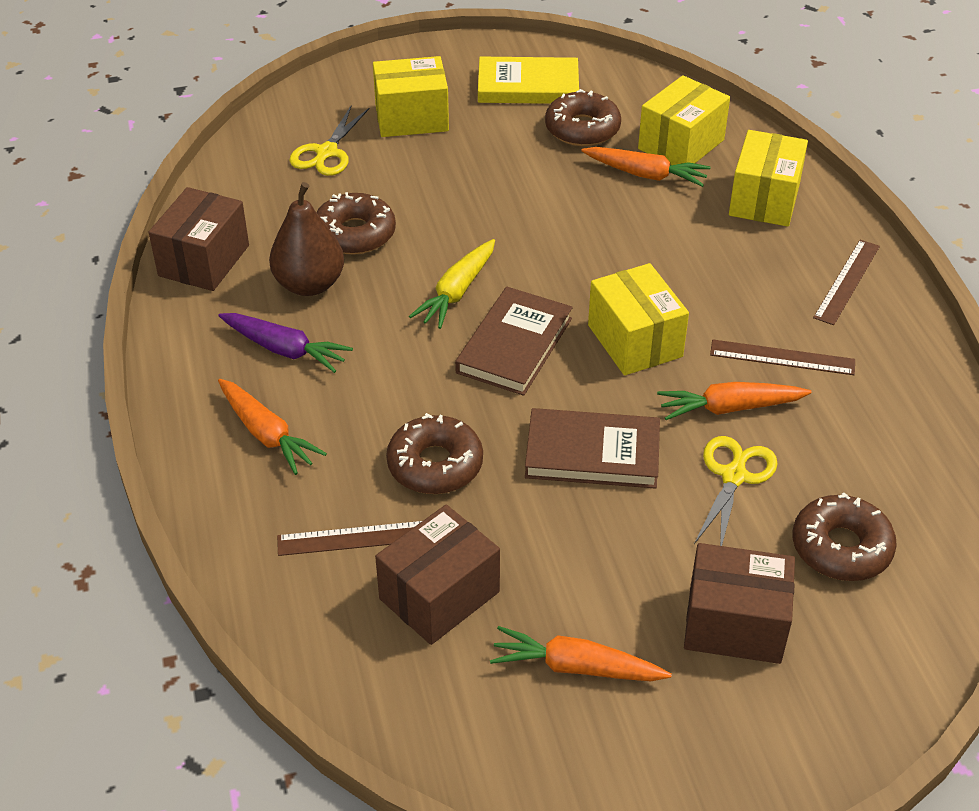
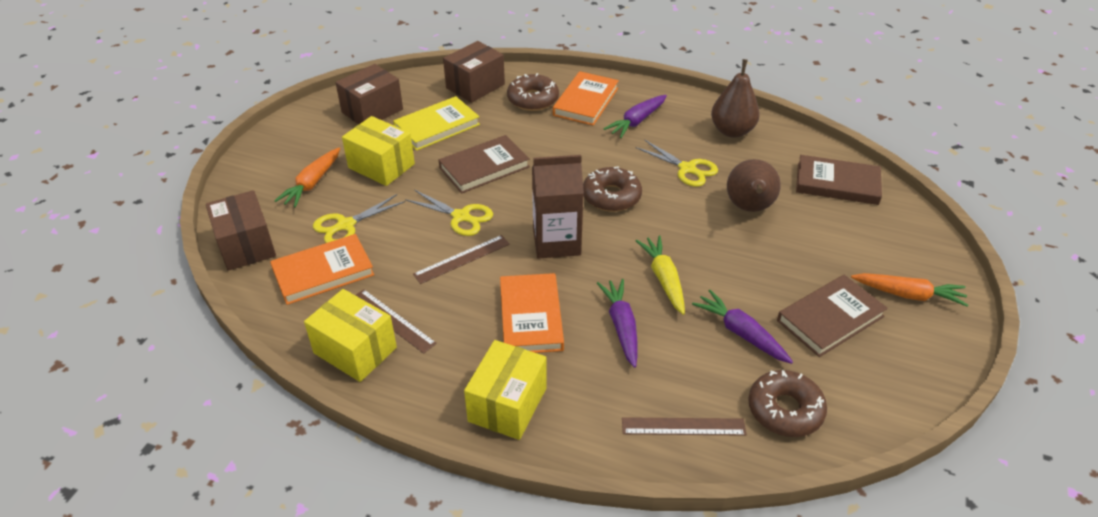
brown book: 2 -> 3
brown carton: 0 -> 1
brown donut: 4 -> 3
brown pear: 1 -> 2
orange book: 0 -> 3
orange carrot: 4 -> 2
purple carrot: 1 -> 3
yellow box: 4 -> 3
yellow scissors: 2 -> 3

